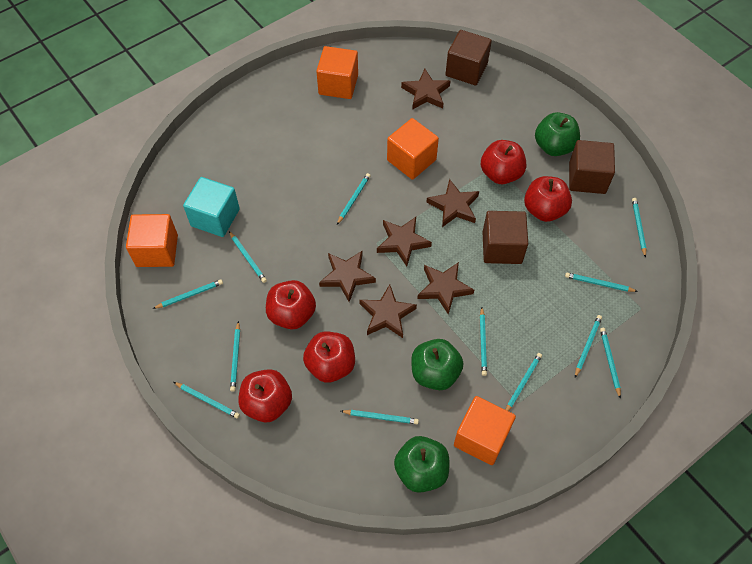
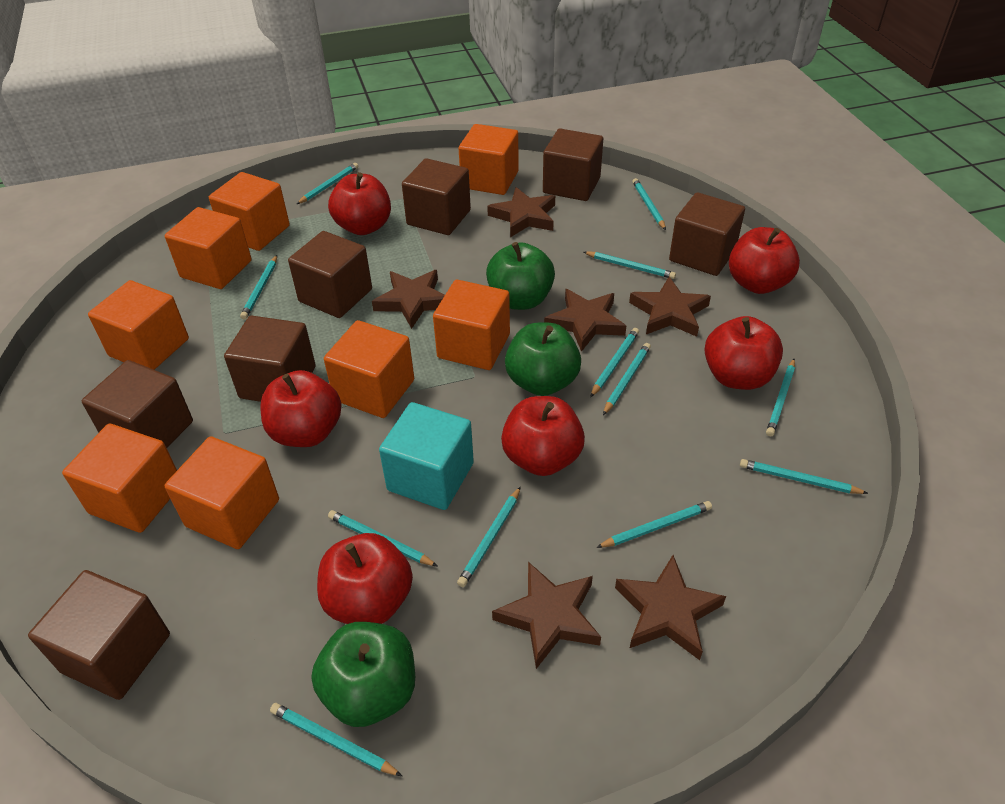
brown cube: 3 -> 7
orange cube: 4 -> 8
red apple: 5 -> 6

